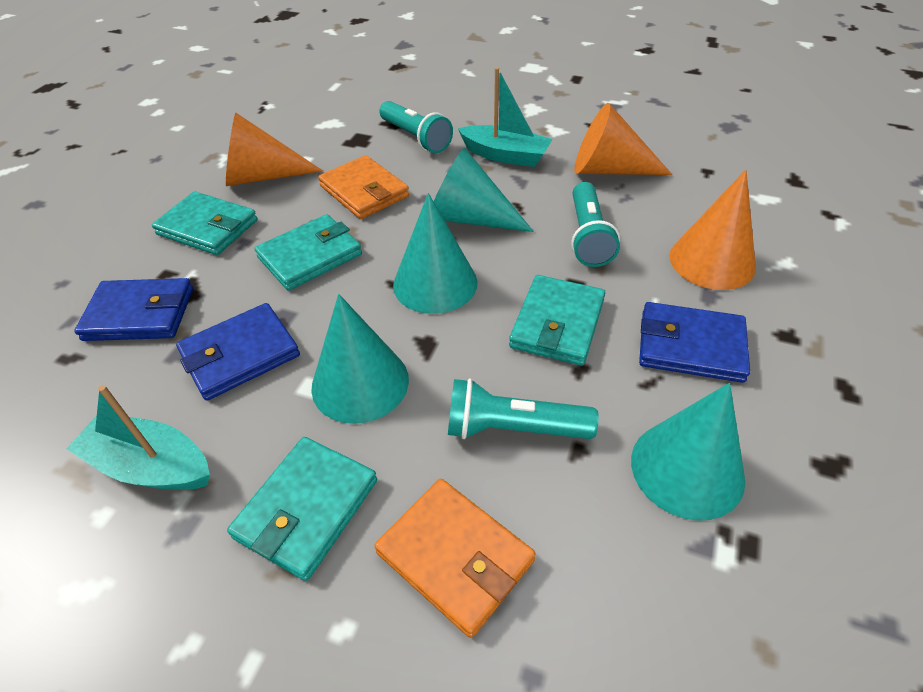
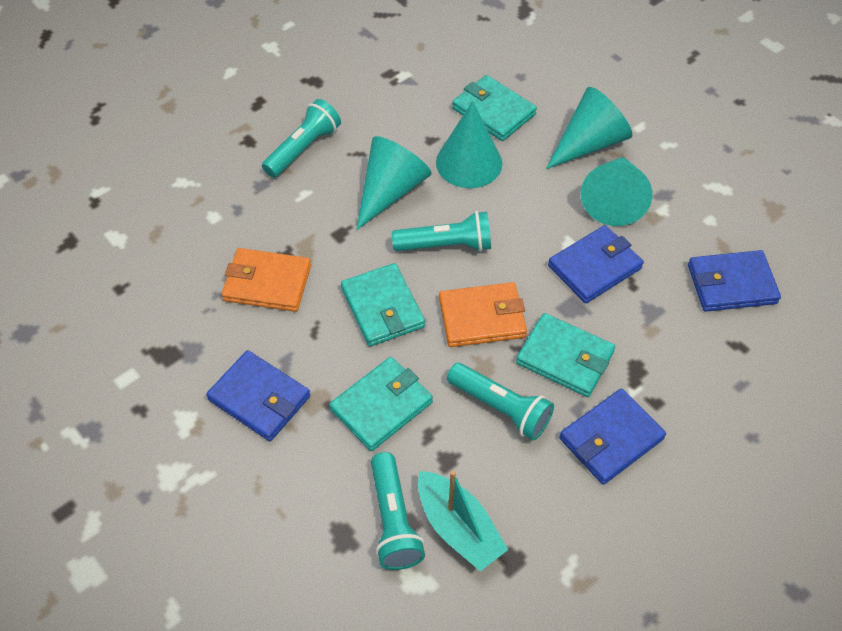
blue wallet: 3 -> 4
orange cone: 3 -> 0
turquoise boat: 2 -> 1
turquoise flashlight: 3 -> 4

